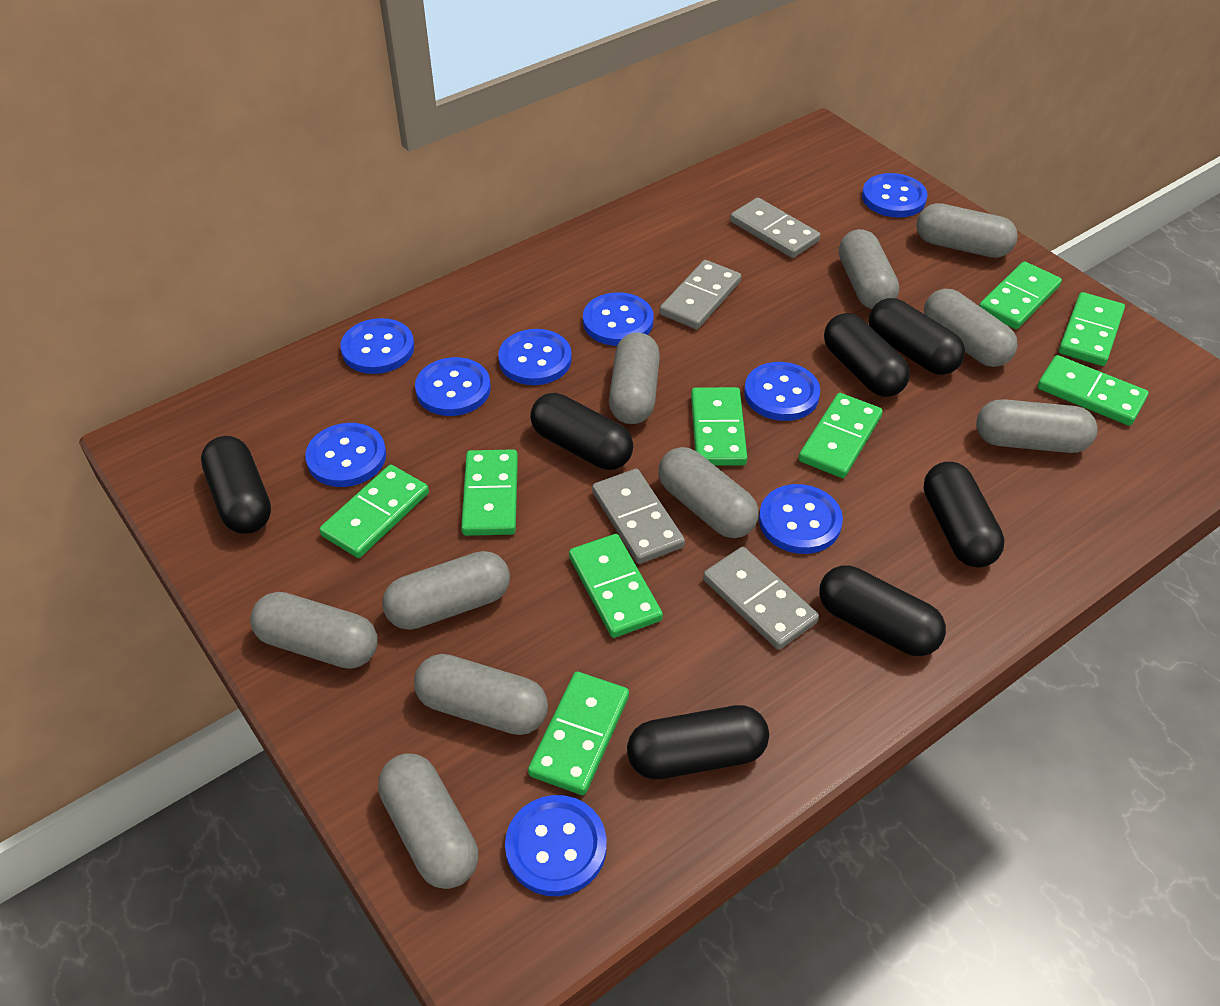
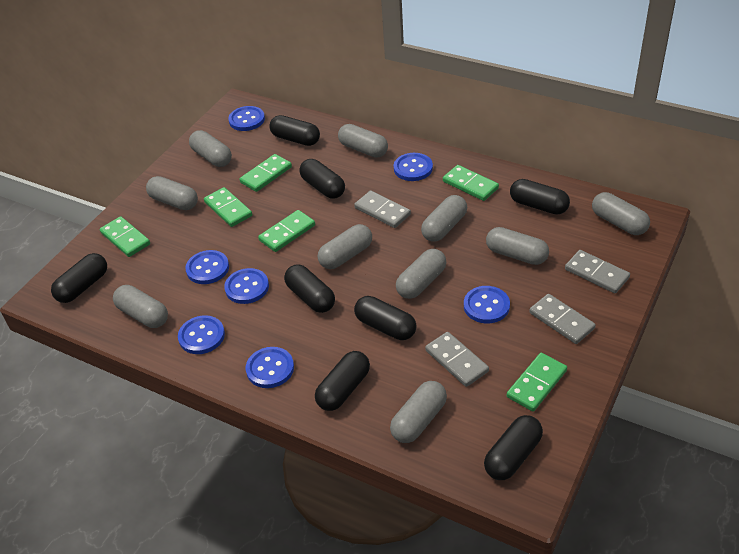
black capsule: 7 -> 8
blue button: 9 -> 7
green domino: 9 -> 6

